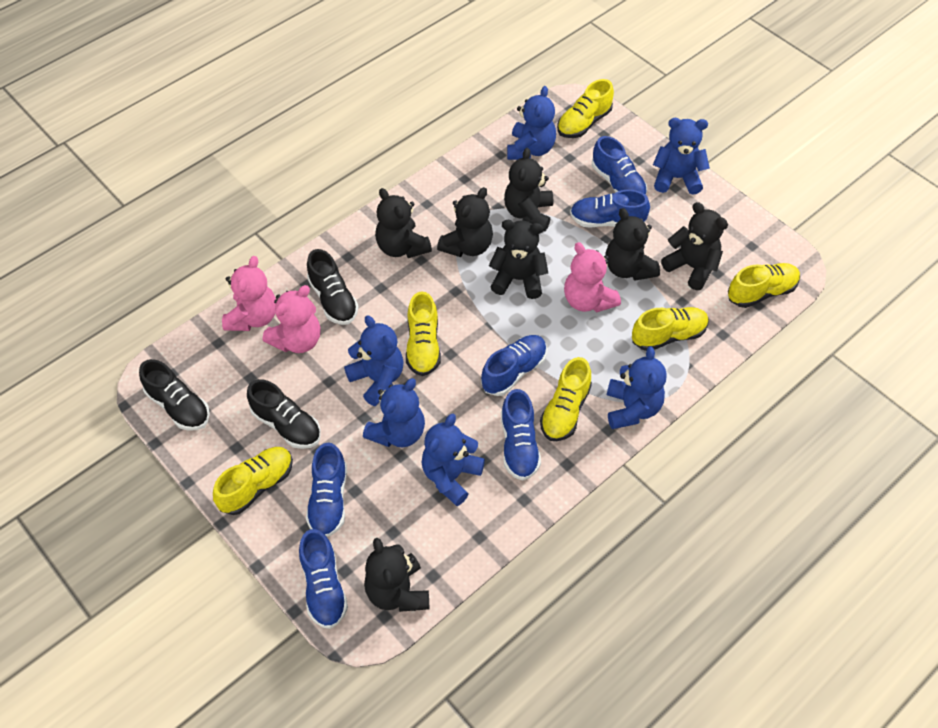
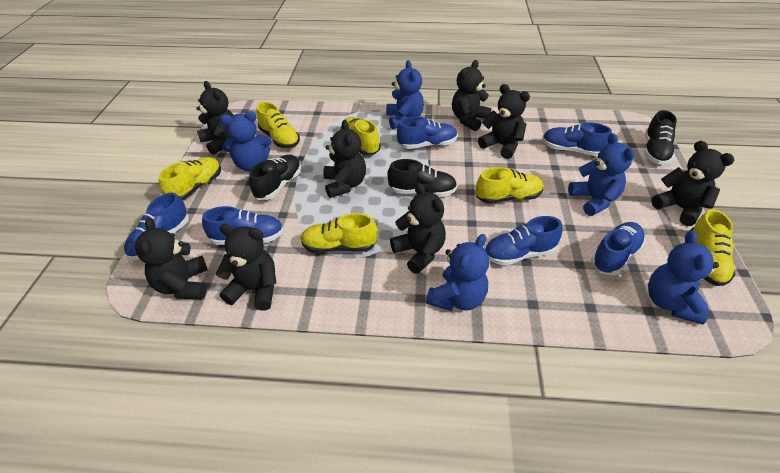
black teddy bear: 7 -> 8
blue teddy bear: 6 -> 5
pink teddy bear: 3 -> 0

